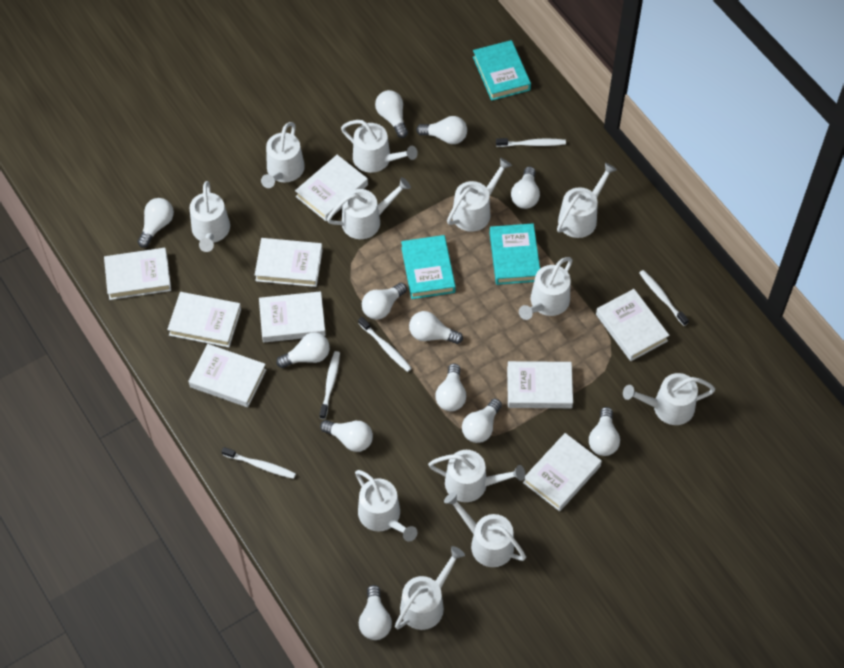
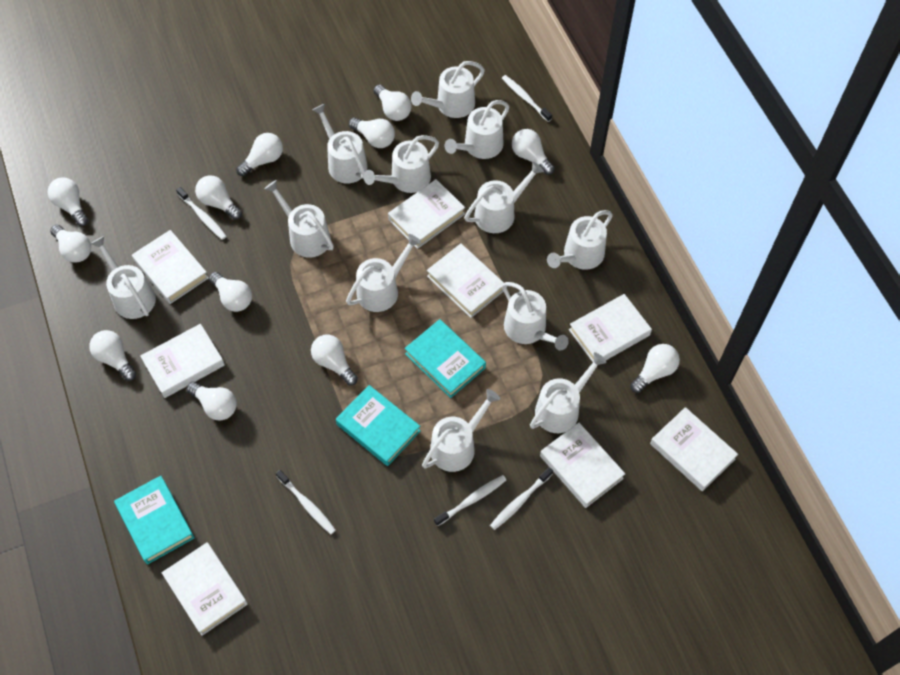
white book: 9 -> 8

